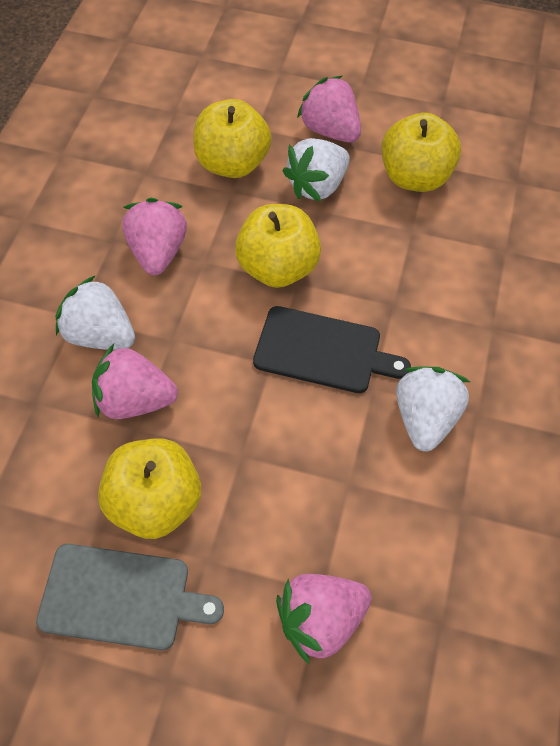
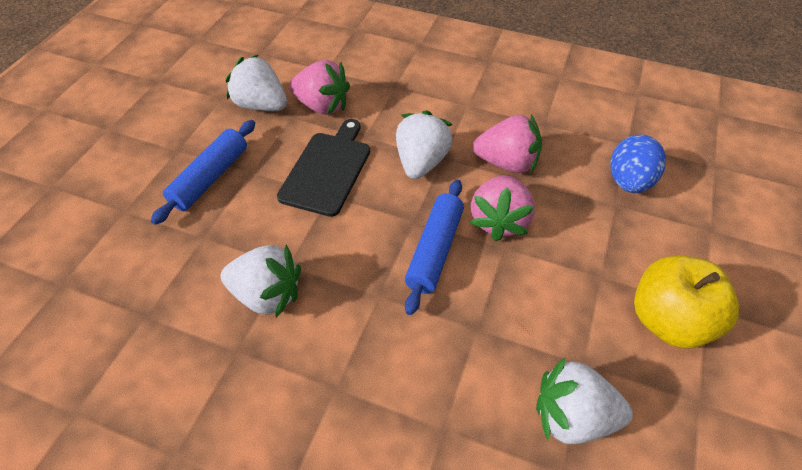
blue egg: 0 -> 1
blue rolling pin: 0 -> 2
grey cutting board: 1 -> 0
pink strawberry: 4 -> 3
white strawberry: 3 -> 4
yellow apple: 4 -> 1

